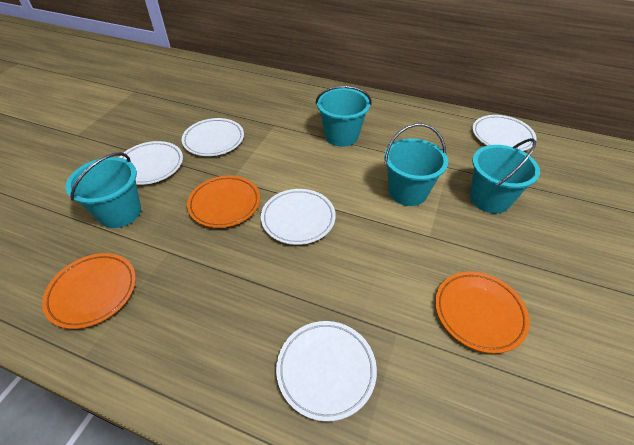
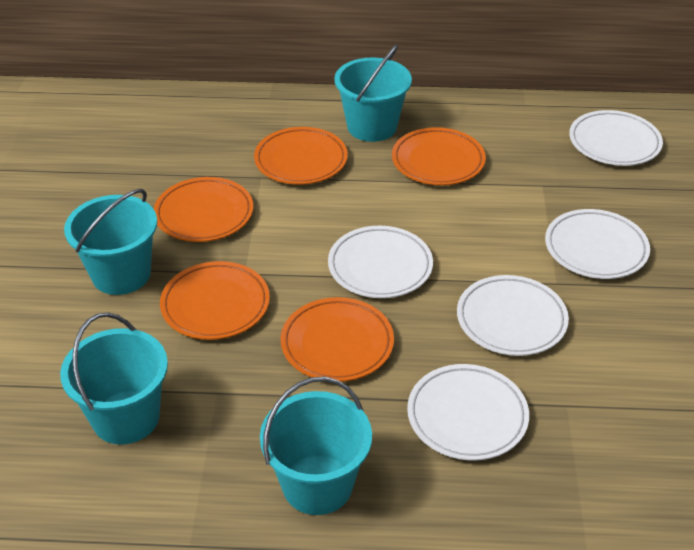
orange plate: 3 -> 5

